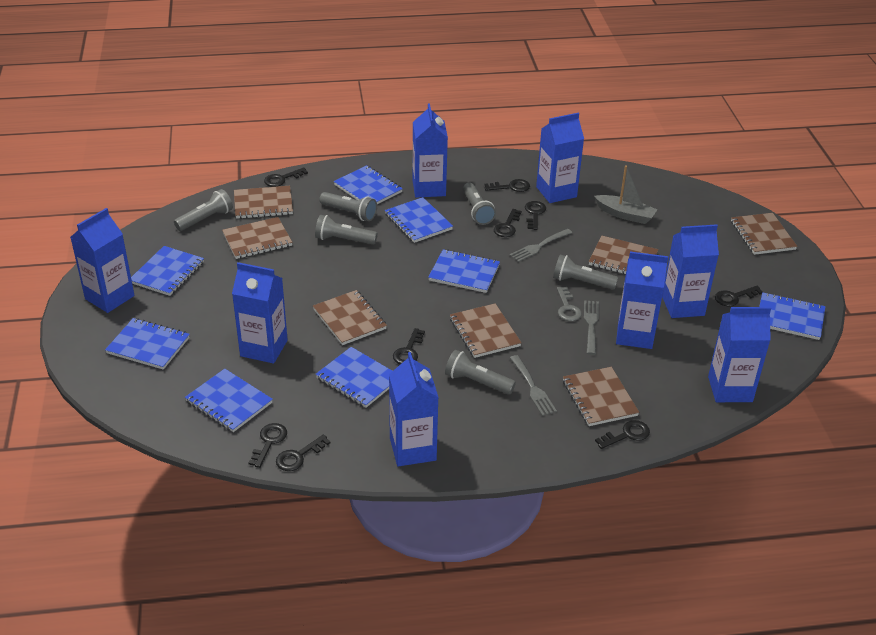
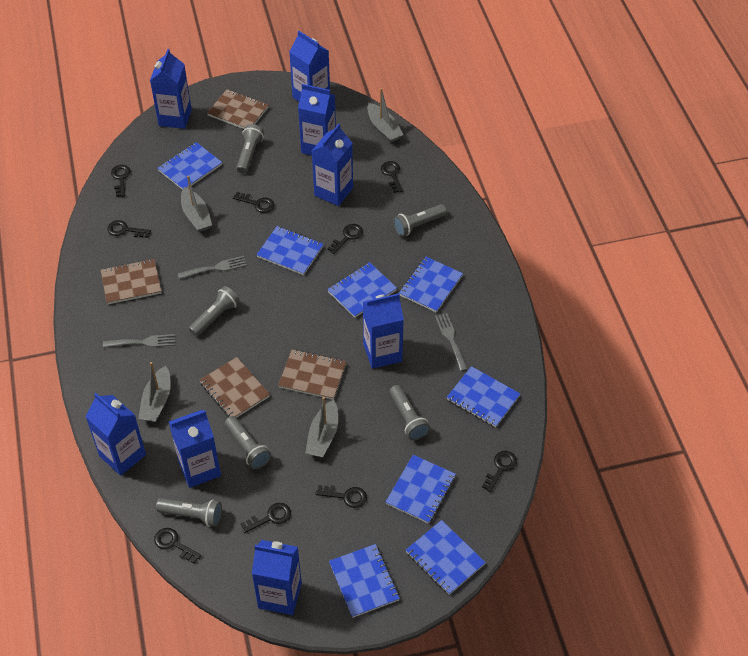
brown notebook: 7 -> 4
grey boat: 1 -> 4
grey key: 1 -> 0

